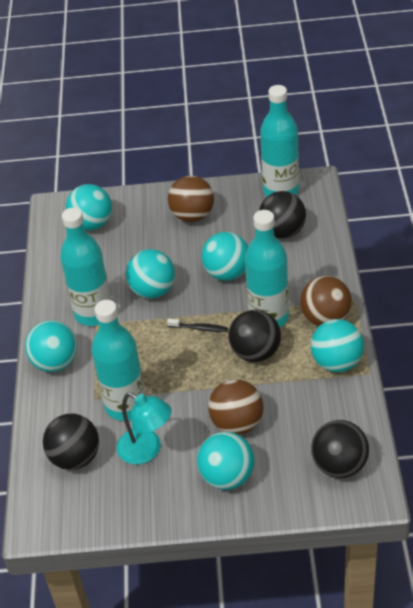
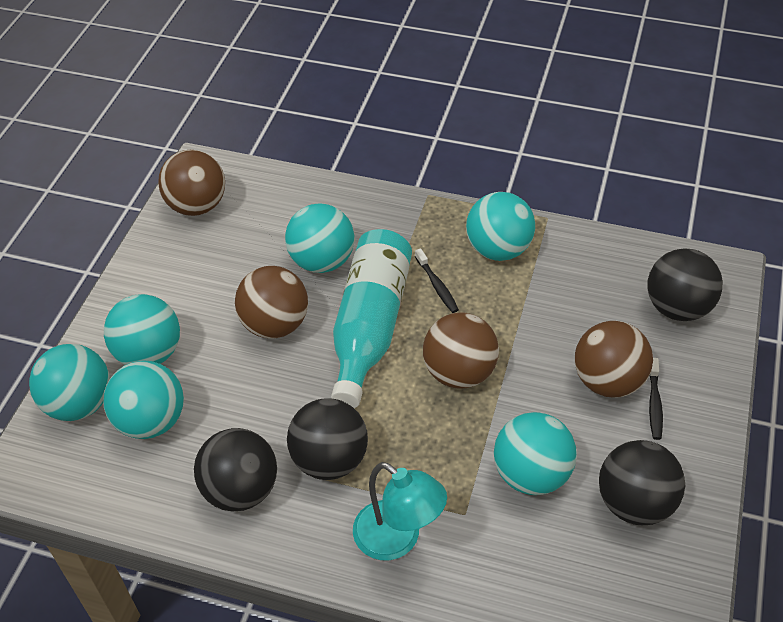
black toothbrush: 1 -> 2
brown ball: 3 -> 4
turquoise bottle: 4 -> 1

